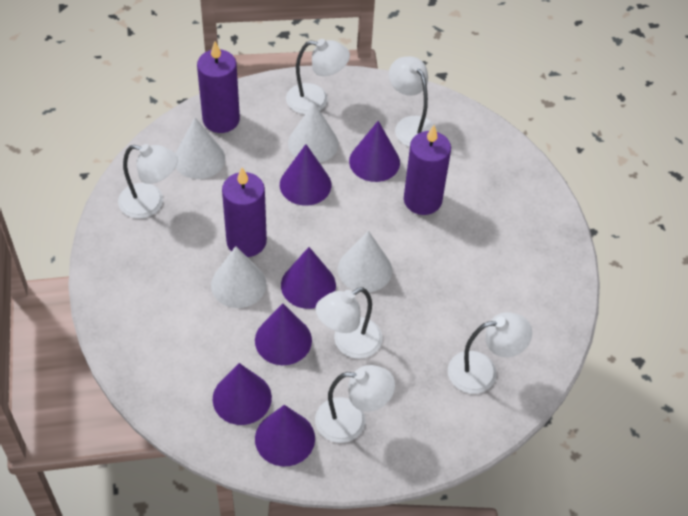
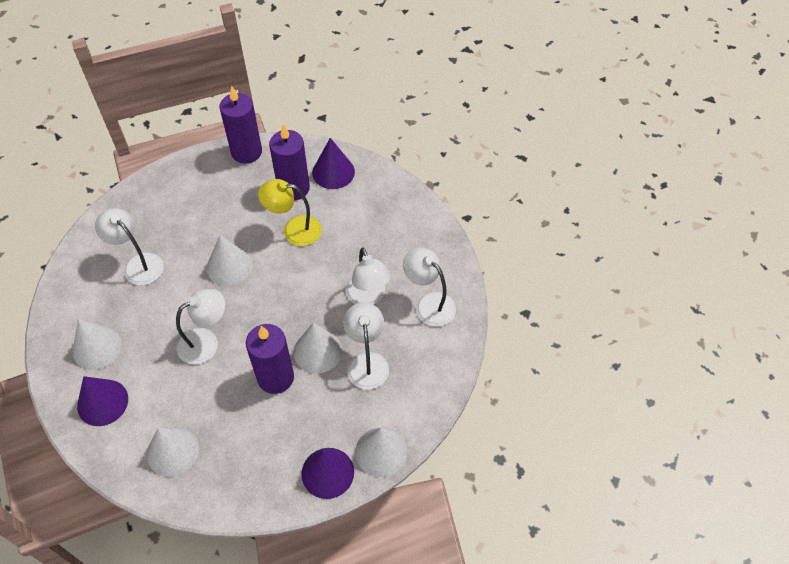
purple cone: 6 -> 3
white cone: 4 -> 5
white lamp: 6 -> 5
yellow lamp: 0 -> 1

